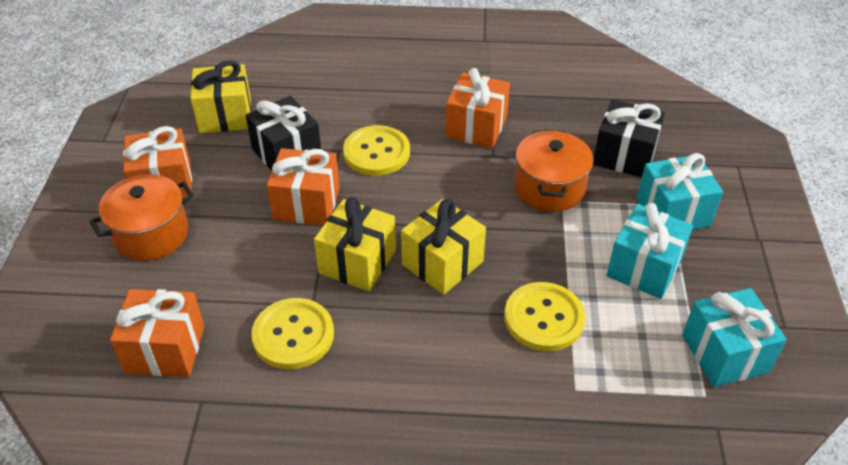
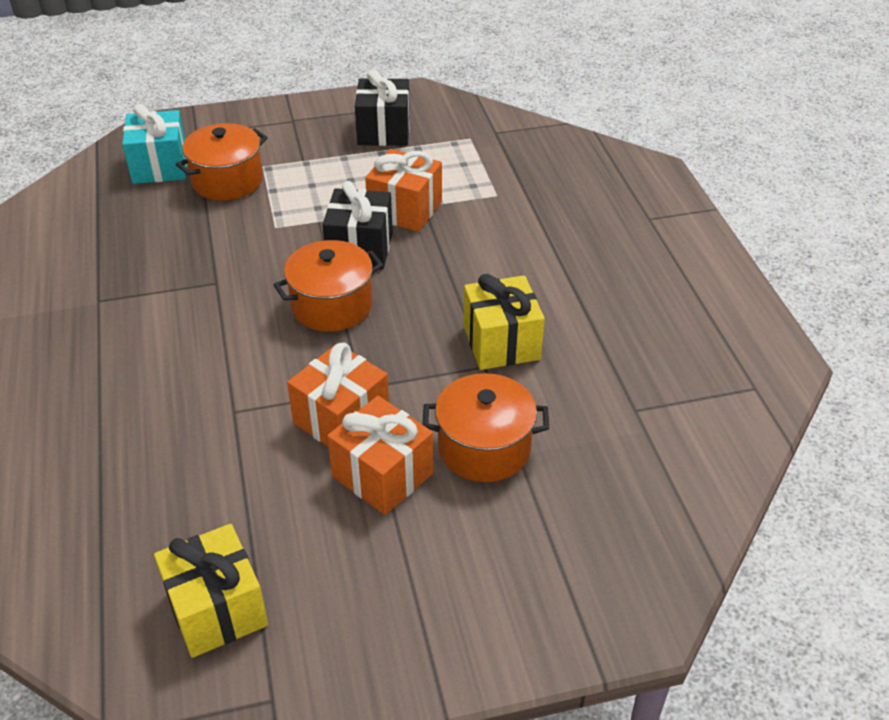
orange gift: 4 -> 3
orange pot: 2 -> 3
turquoise gift: 3 -> 1
yellow button: 3 -> 0
yellow gift: 3 -> 2

